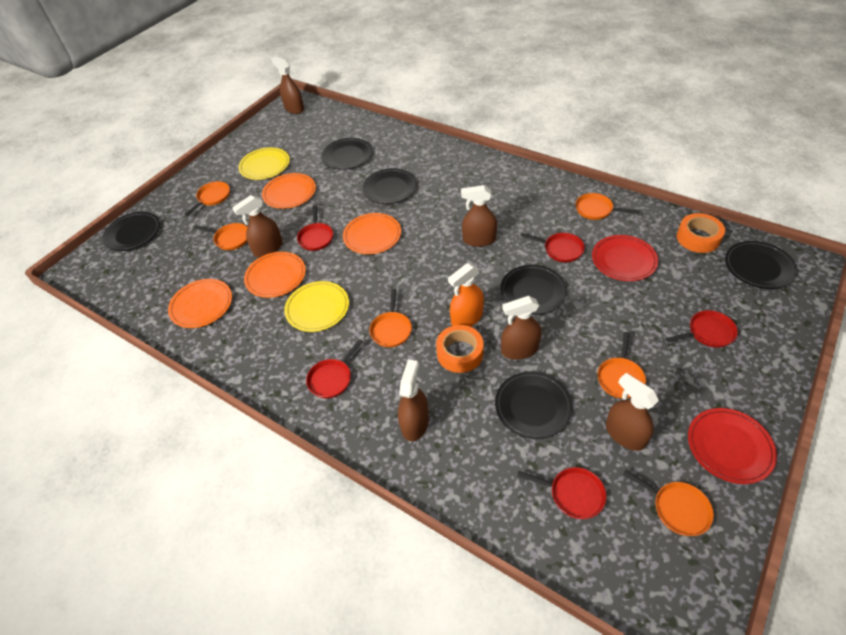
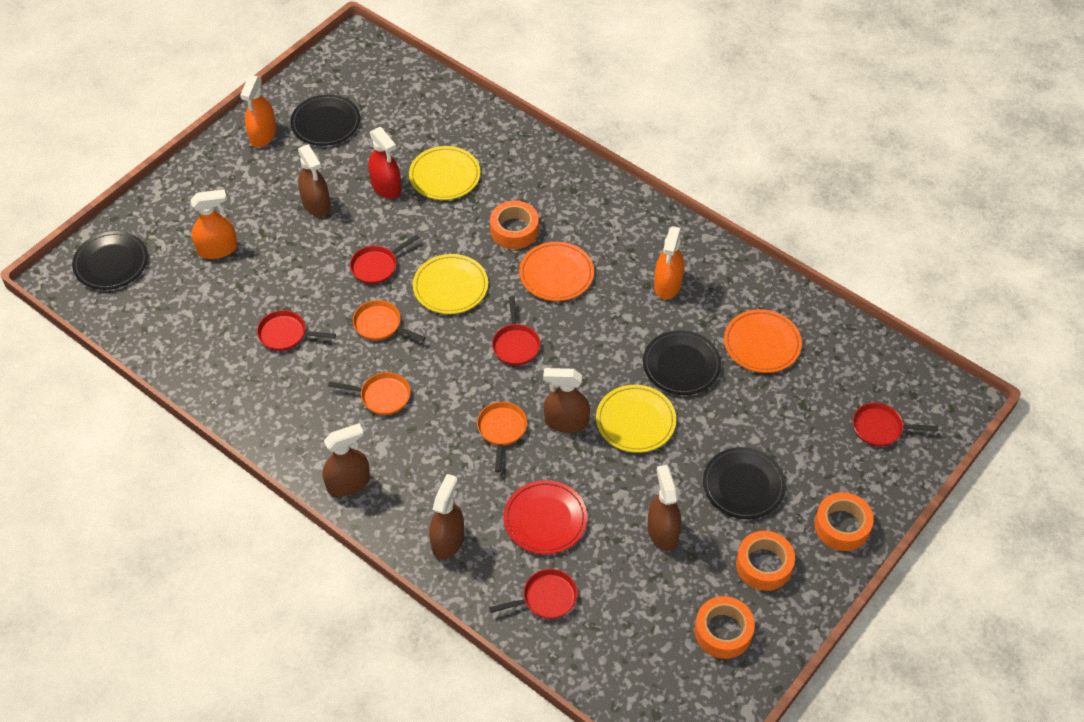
black plate: 6 -> 4
brown spray bottle: 6 -> 5
orange pan: 6 -> 3
orange plate: 4 -> 2
orange spray bottle: 1 -> 3
orange tape: 2 -> 4
red plate: 2 -> 1
red spray bottle: 0 -> 1
yellow plate: 2 -> 3

